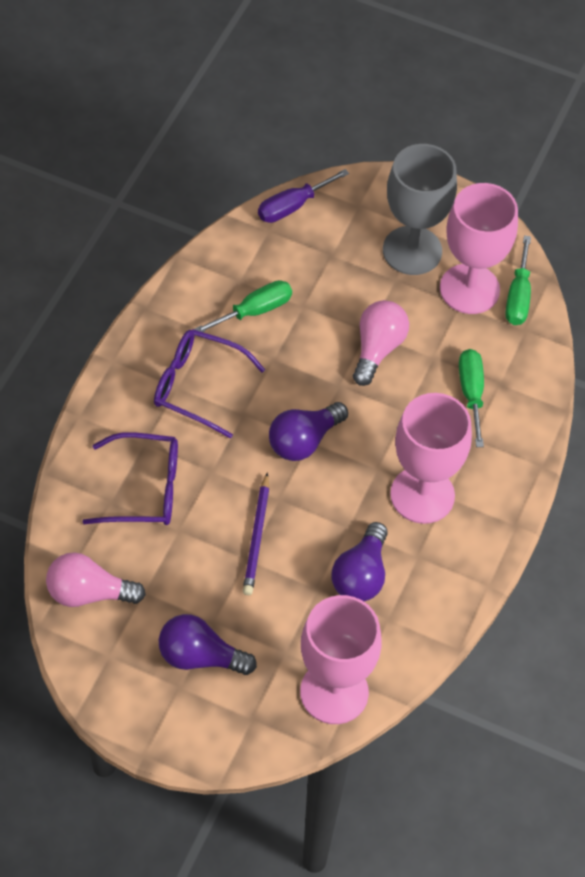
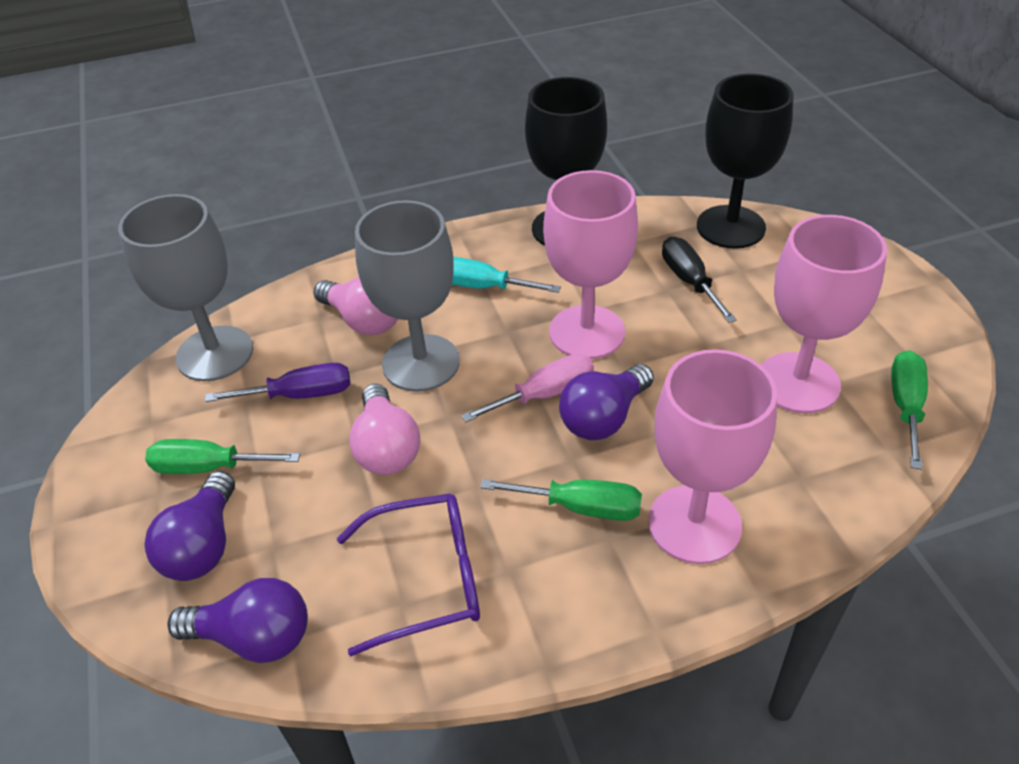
black goblet: 0 -> 2
black screwdriver: 0 -> 1
grey goblet: 1 -> 2
pink screwdriver: 0 -> 1
purple glasses: 2 -> 1
purple pencil: 1 -> 0
turquoise screwdriver: 0 -> 1

